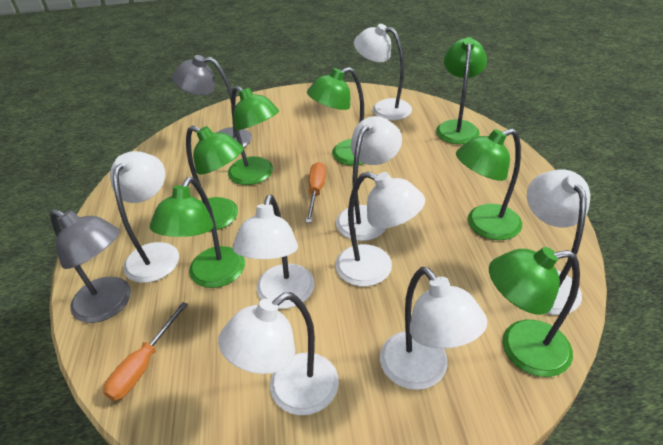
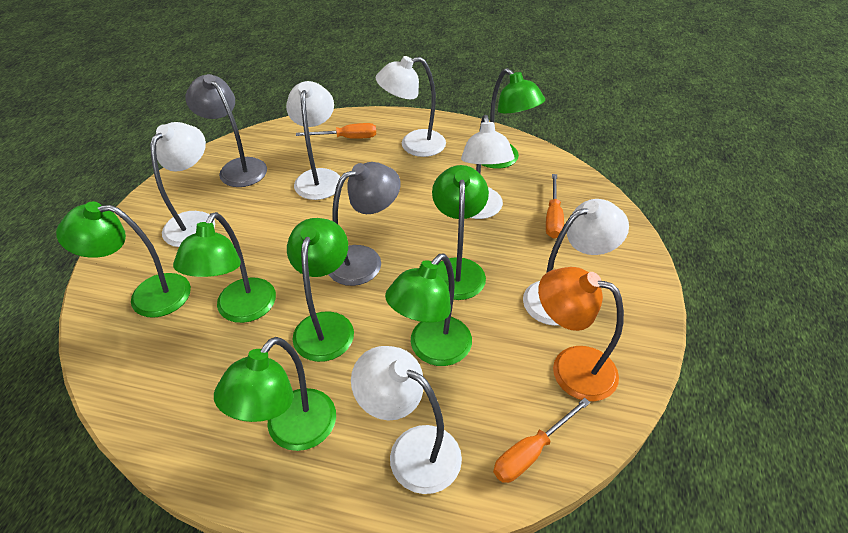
orange lamp: 0 -> 1
orange screwdriver: 2 -> 3
white lamp: 8 -> 6

